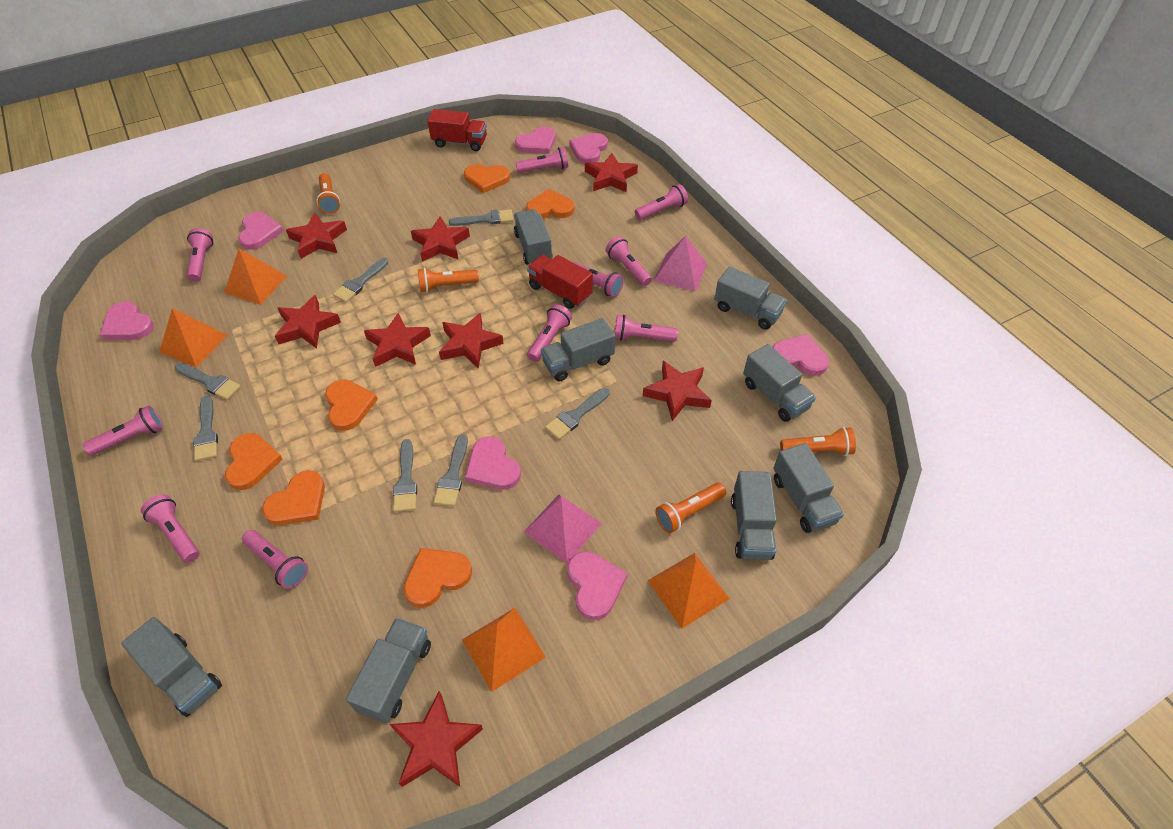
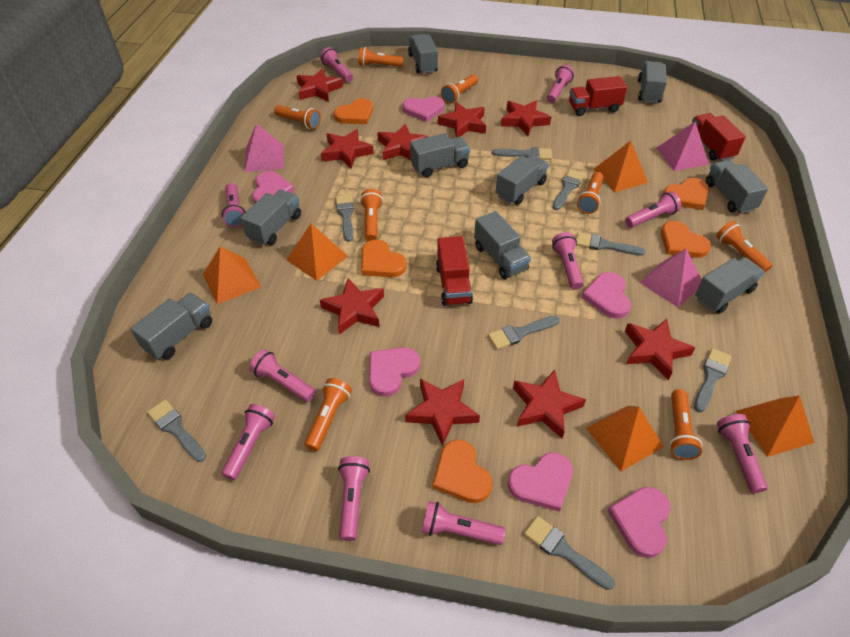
grey brush: 7 -> 8
grey truck: 8 -> 9
orange flashlight: 4 -> 8
orange heart: 6 -> 5
orange pyramid: 4 -> 5
pink heart: 7 -> 6
pink pyramid: 2 -> 3
red star: 8 -> 9
red truck: 2 -> 3

